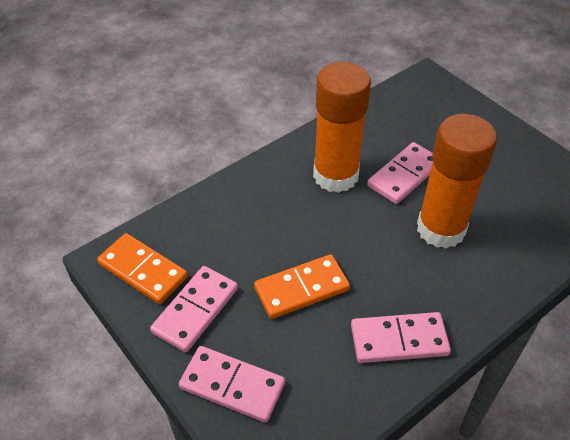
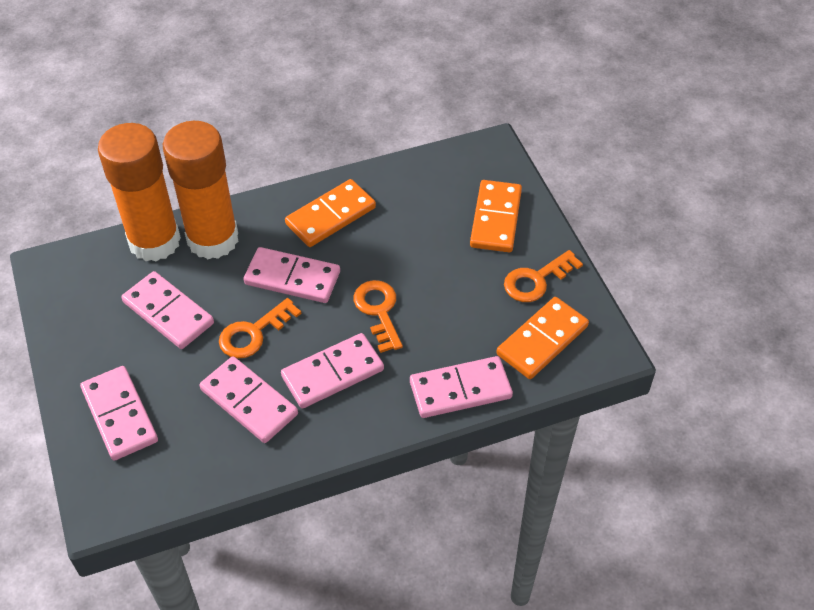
orange domino: 2 -> 3
orange key: 0 -> 3
pink domino: 4 -> 6

